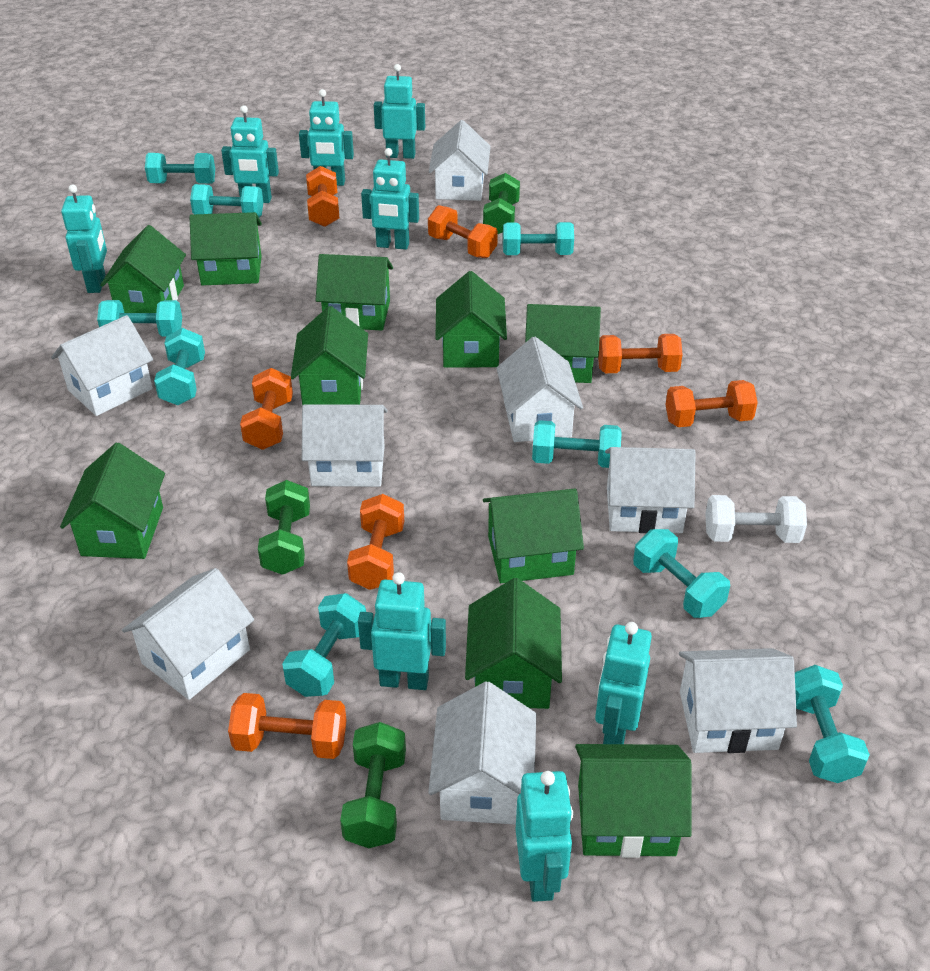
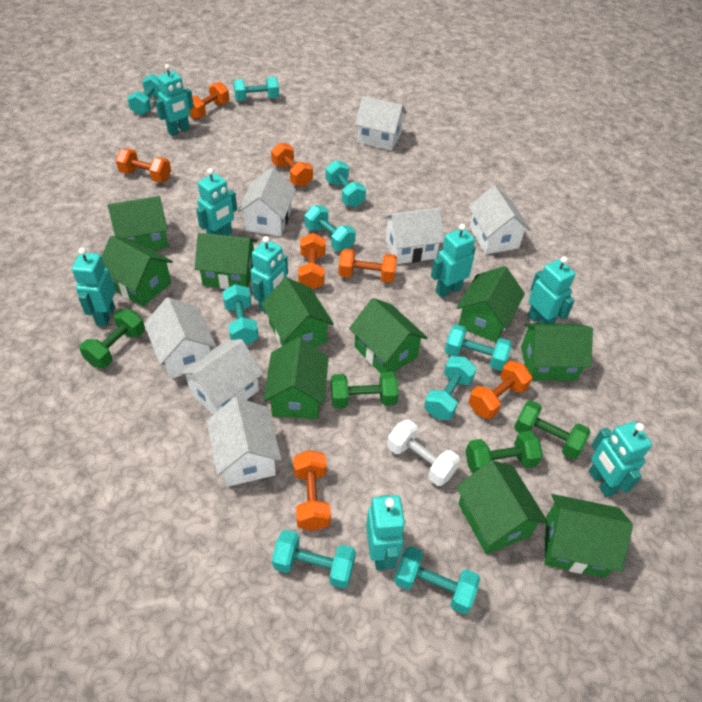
green dumbbell: 3 -> 4
white house: 8 -> 7

